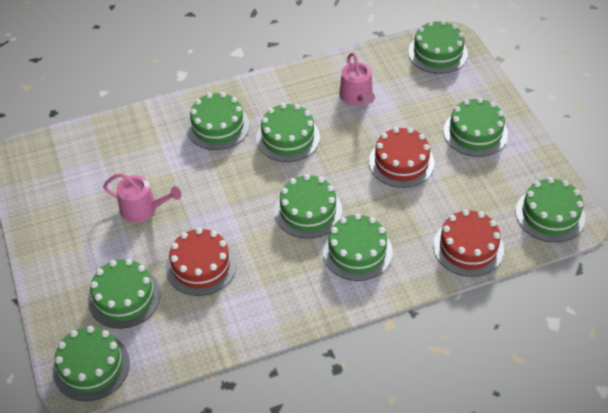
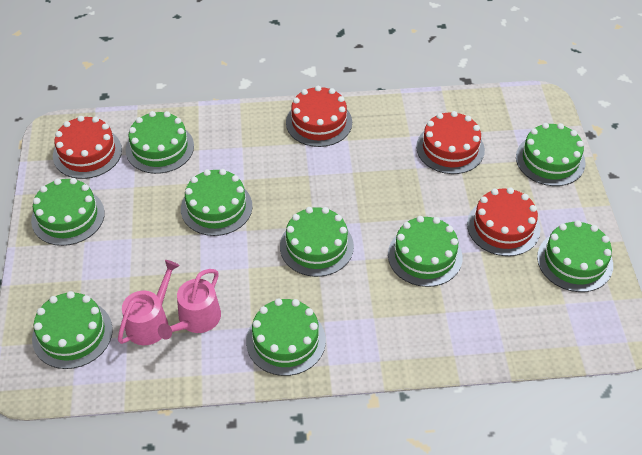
red cake: 3 -> 4

